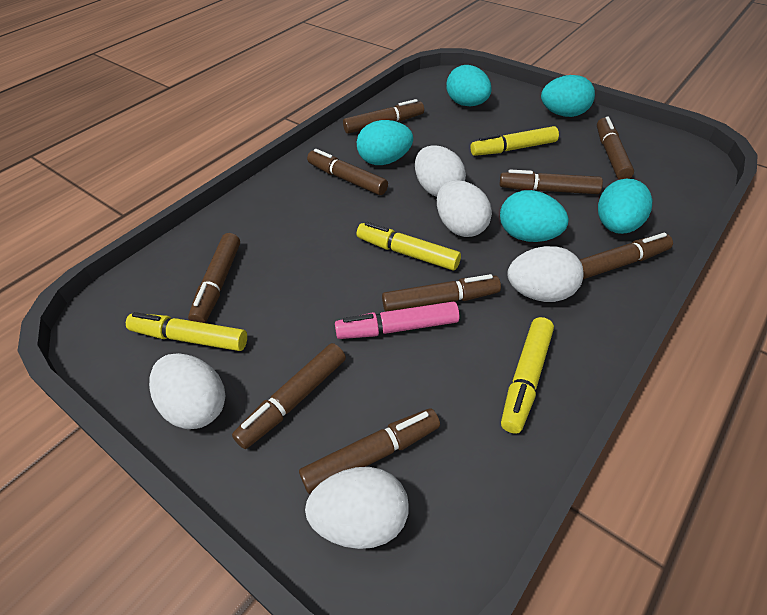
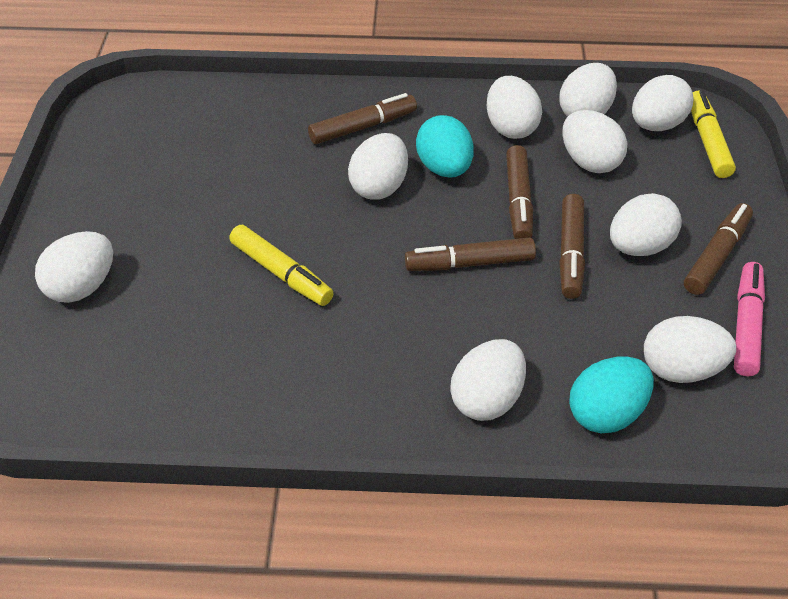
brown marker: 9 -> 5
turquoise egg: 5 -> 2
white egg: 5 -> 9
yellow marker: 4 -> 2

